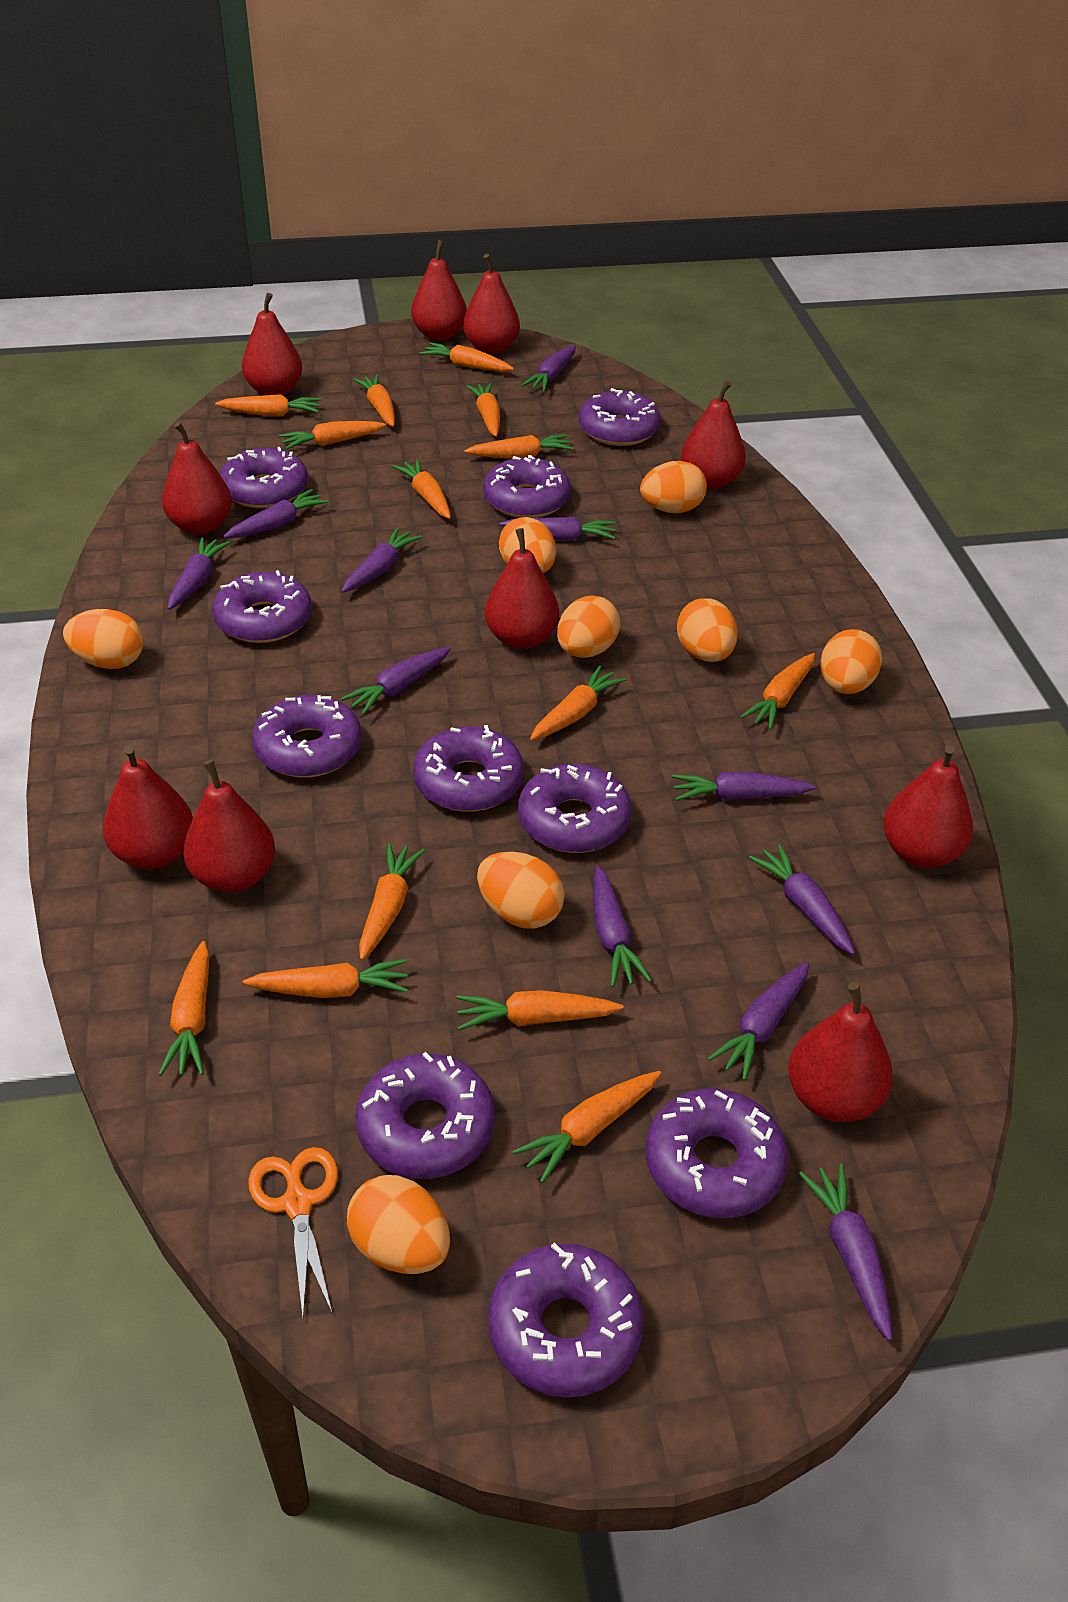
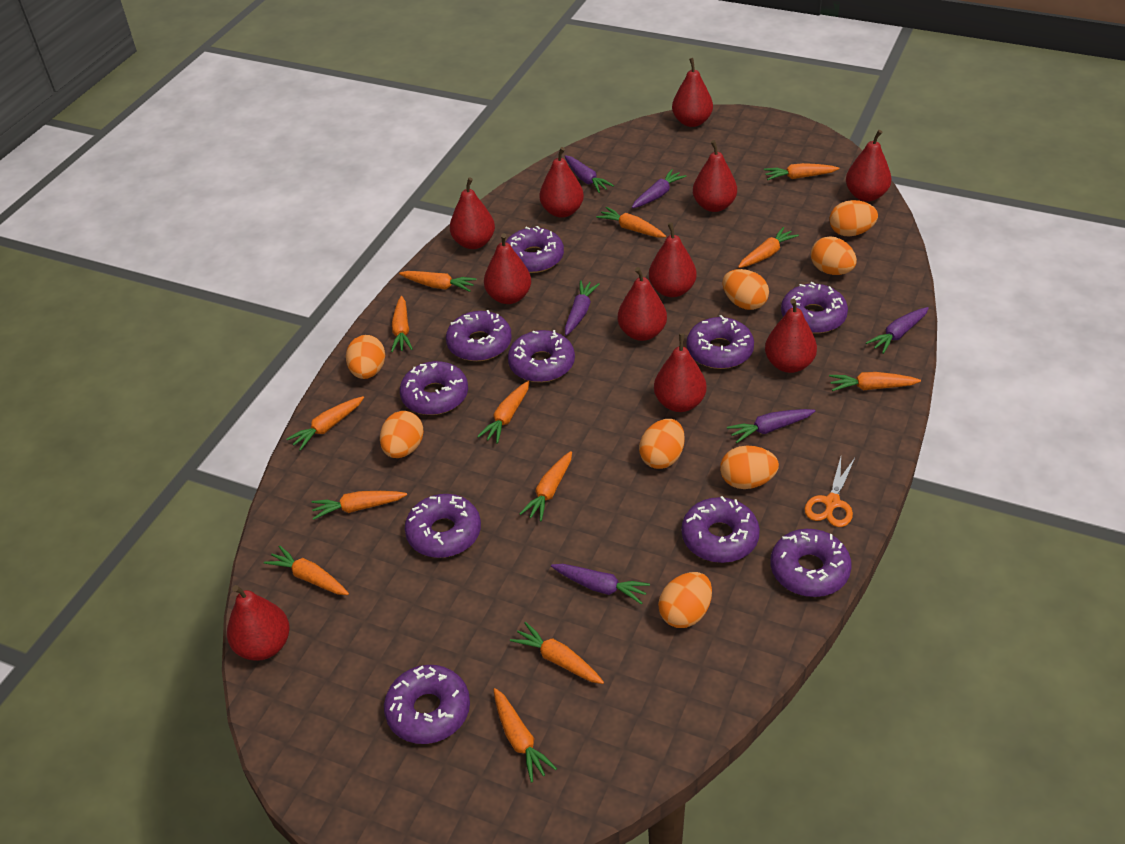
orange carrot: 14 -> 13
purple carrot: 11 -> 6
red pear: 10 -> 11

